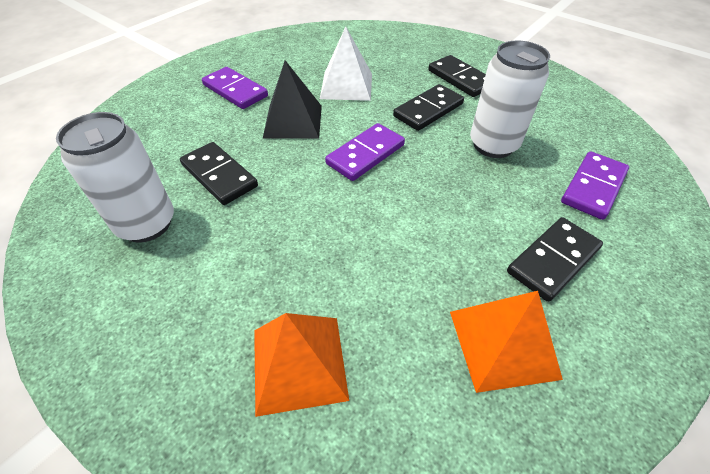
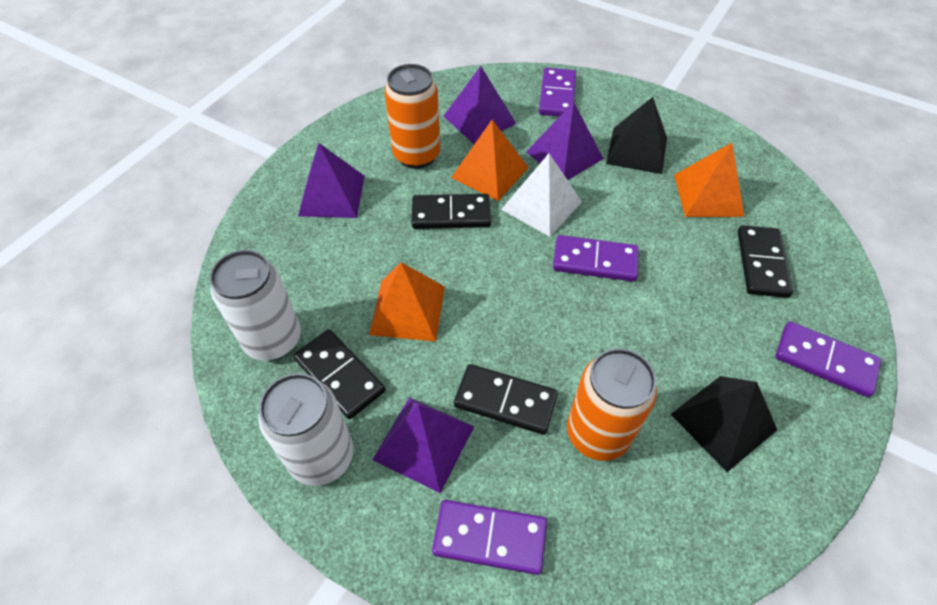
black pyramid: 1 -> 2
orange can: 0 -> 2
orange pyramid: 2 -> 3
purple domino: 3 -> 4
purple pyramid: 0 -> 4

